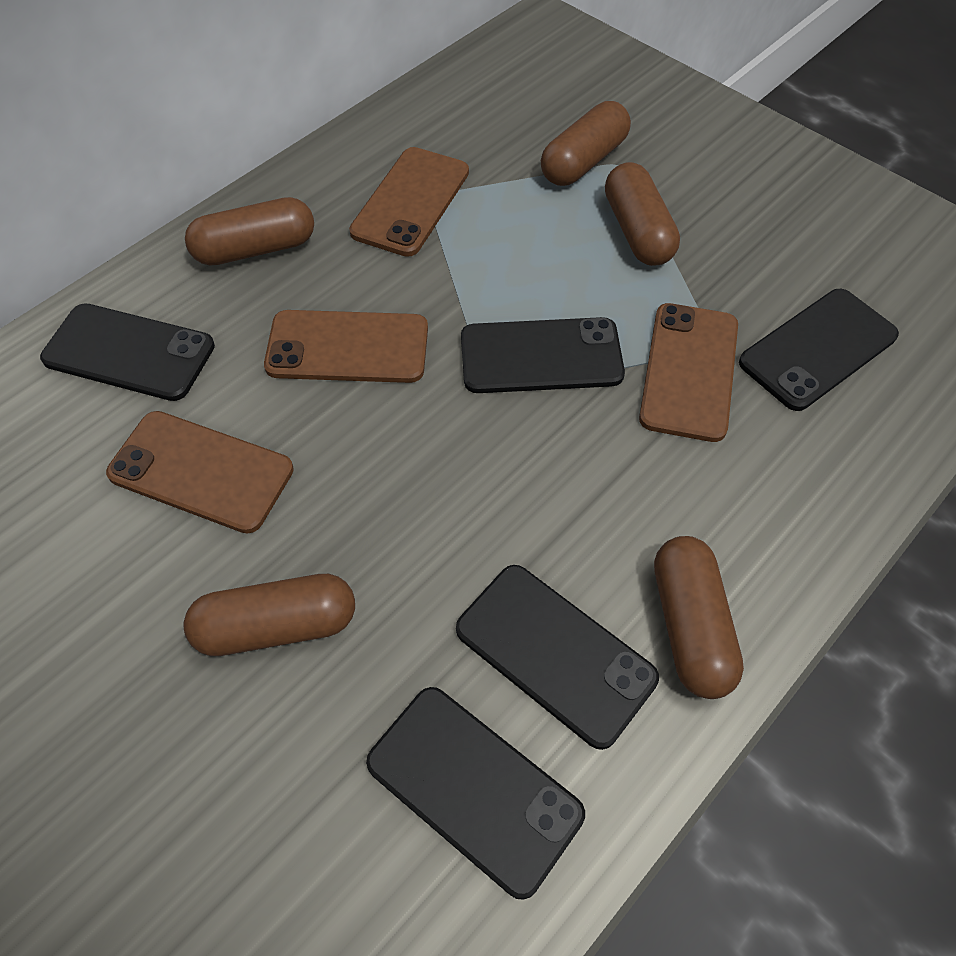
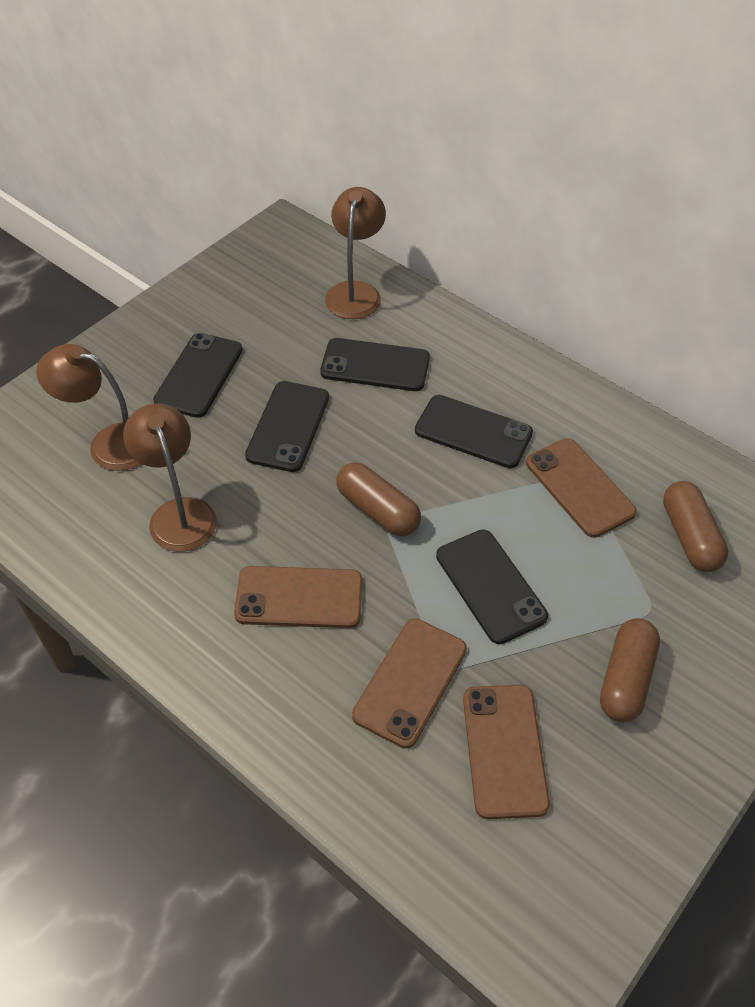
brown capsule: 5 -> 3
brown lamp: 0 -> 3

